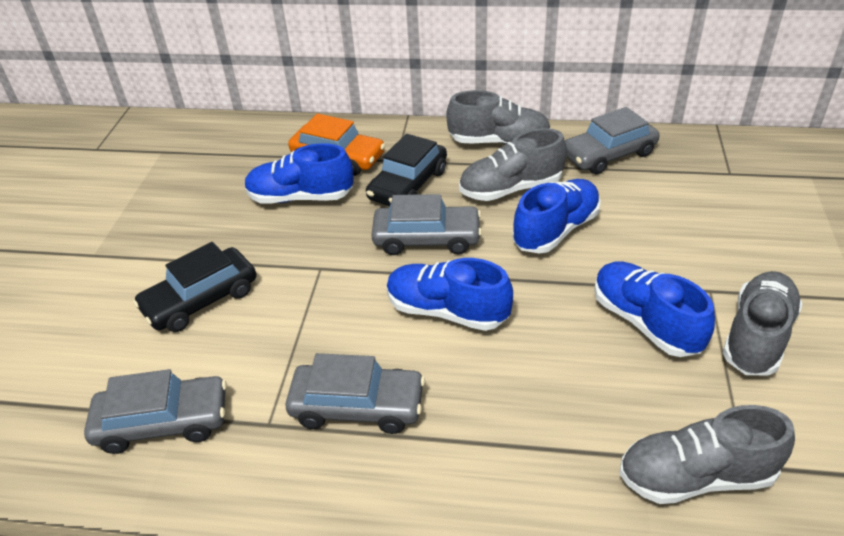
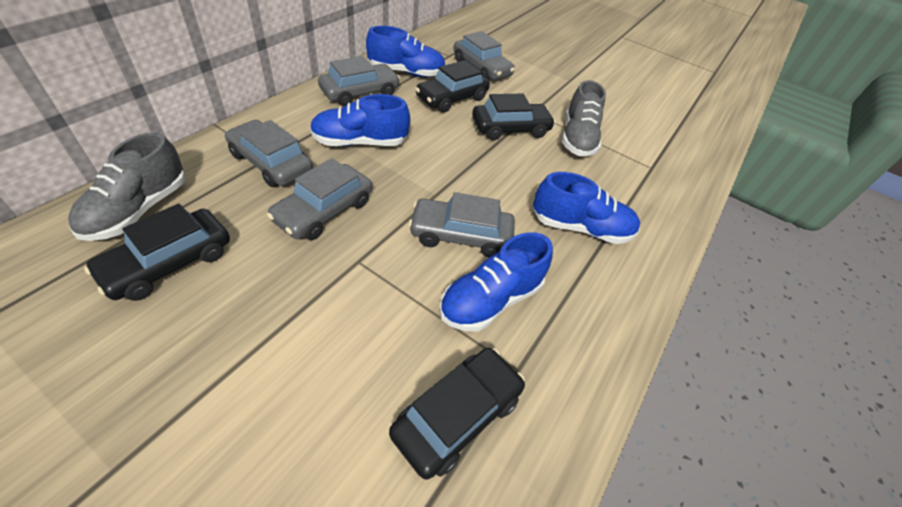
black car: 2 -> 4
grey car: 4 -> 5
grey shoe: 4 -> 2
orange car: 1 -> 0

